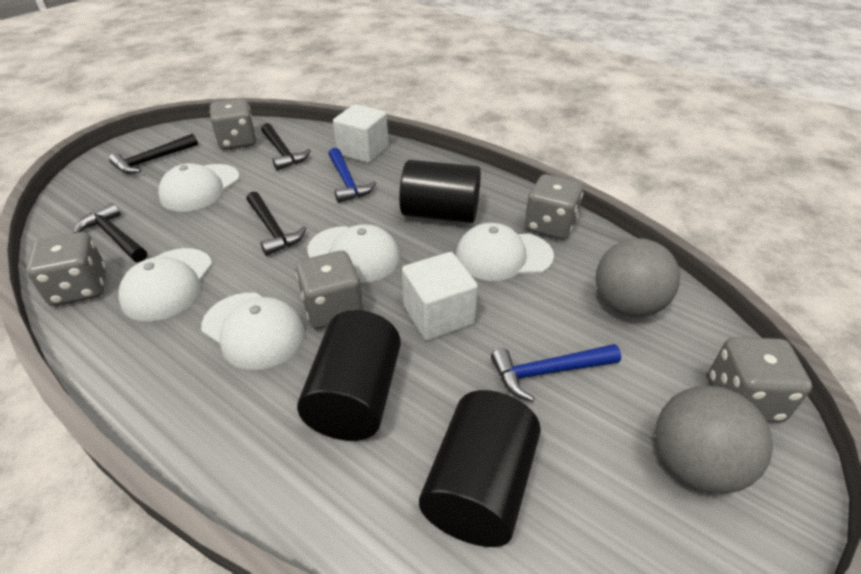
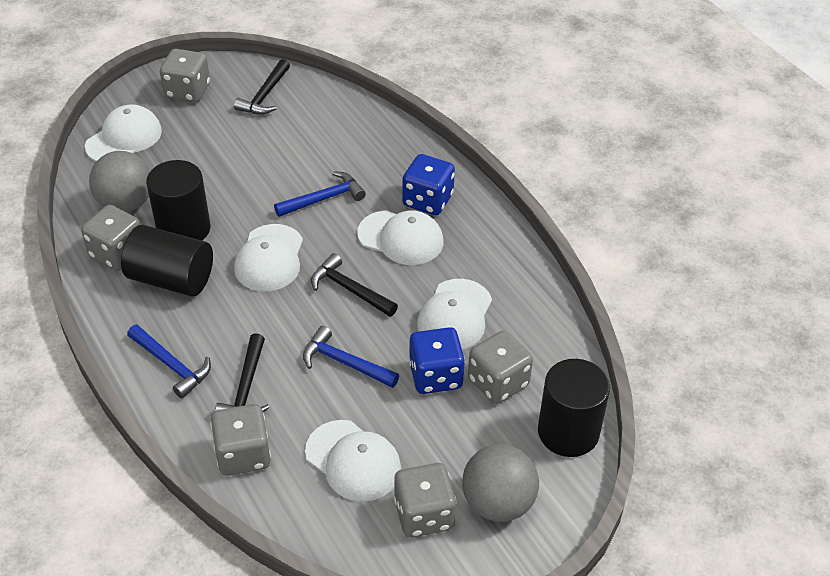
black hammer: 4 -> 3
blue dice: 0 -> 2
blue hammer: 2 -> 3
white cube: 2 -> 0

